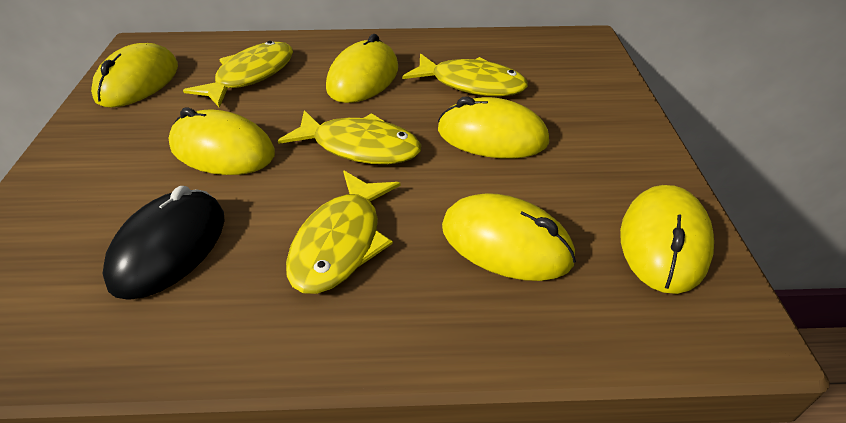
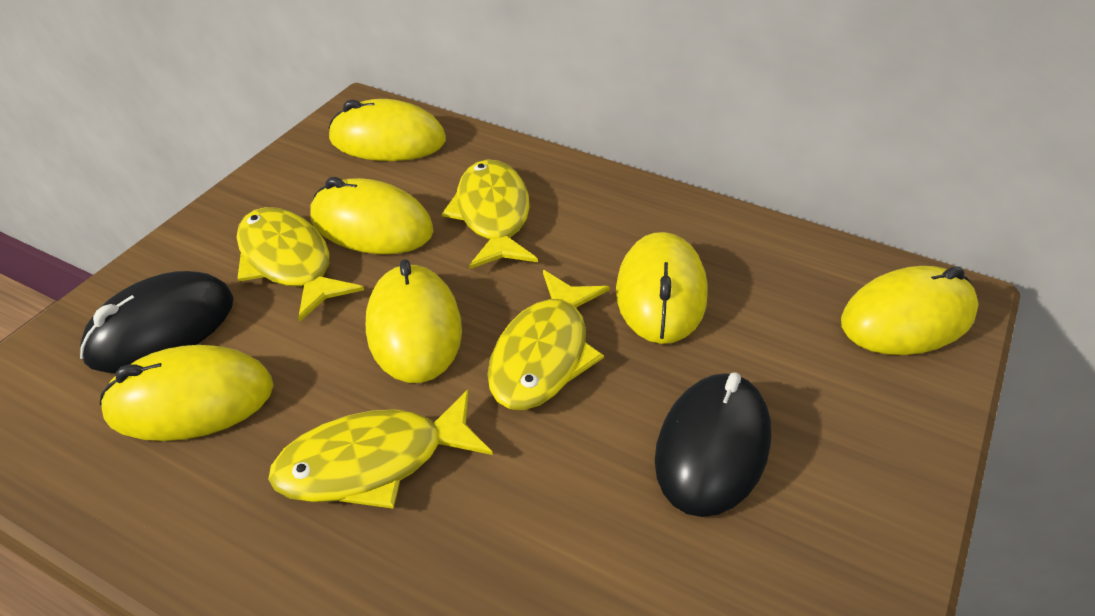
black mouse: 1 -> 2

